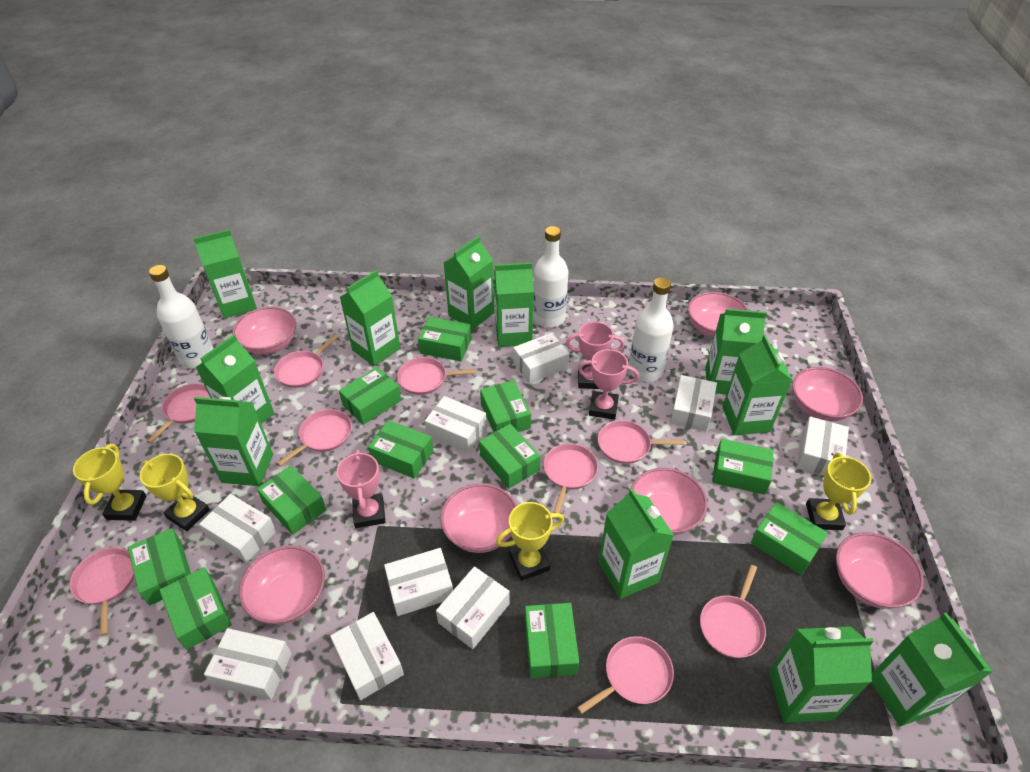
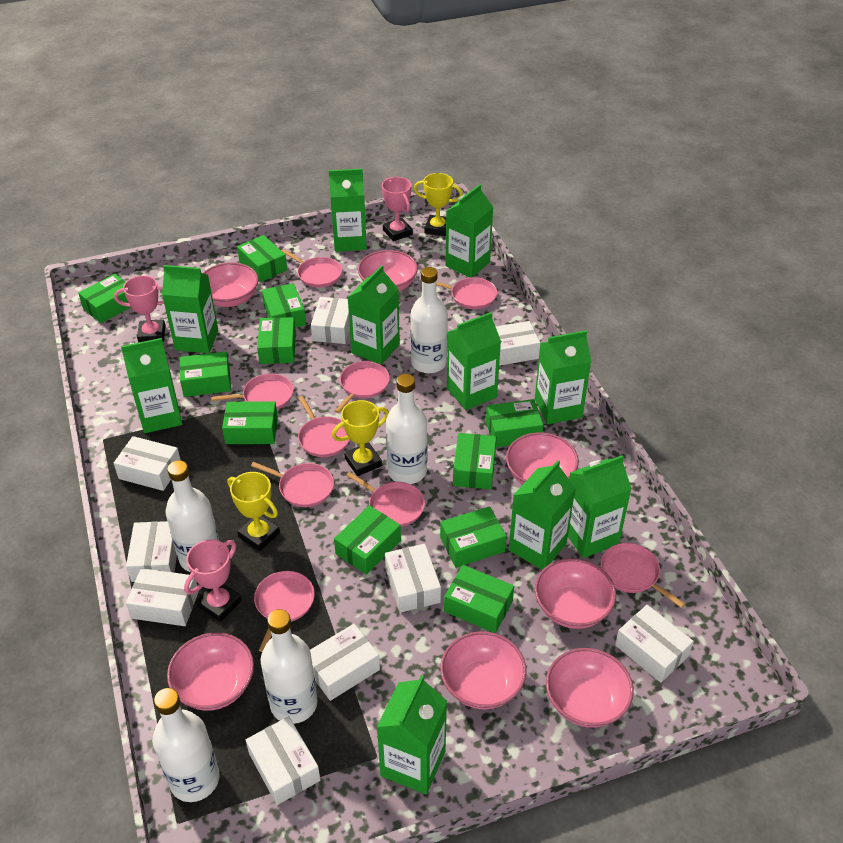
green carton: 11 -> 10
white bottle: 3 -> 5
yellow trophy: 4 -> 3

